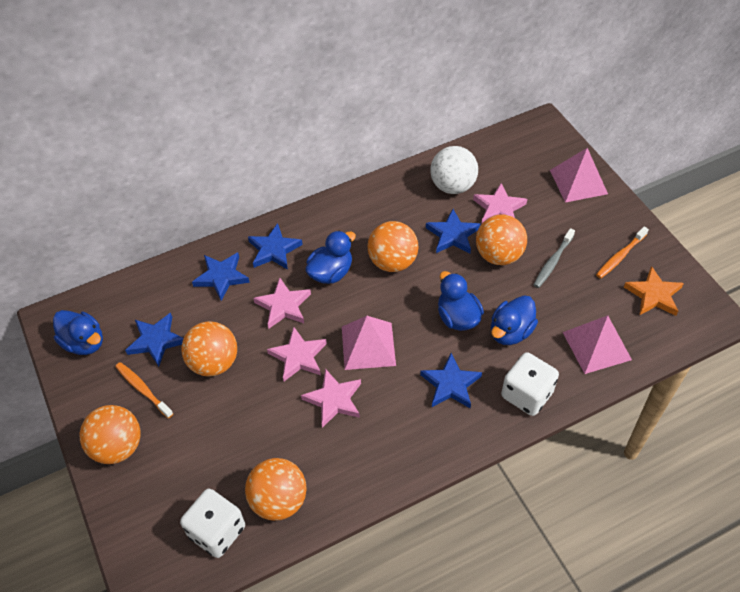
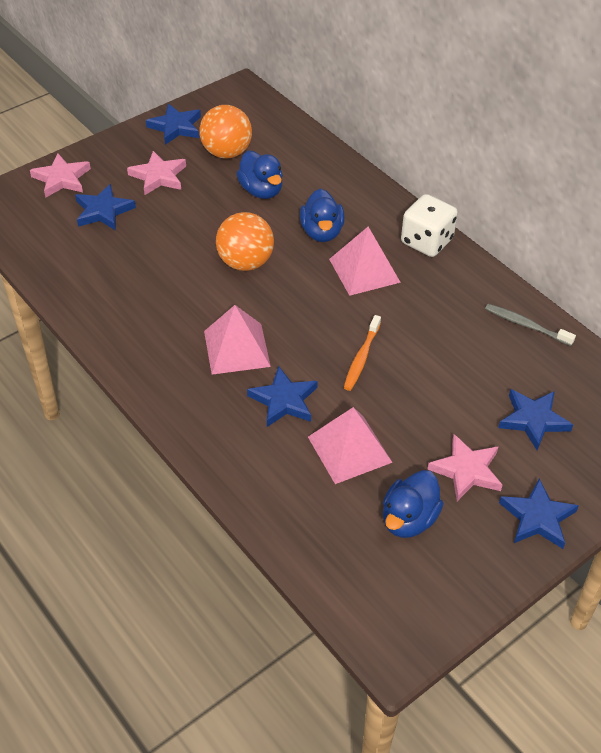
blue duck: 4 -> 3
orange ball: 5 -> 2
orange star: 1 -> 0
orange toothbrush: 2 -> 1
pink star: 4 -> 3
white ball: 1 -> 0
white dice: 2 -> 1

